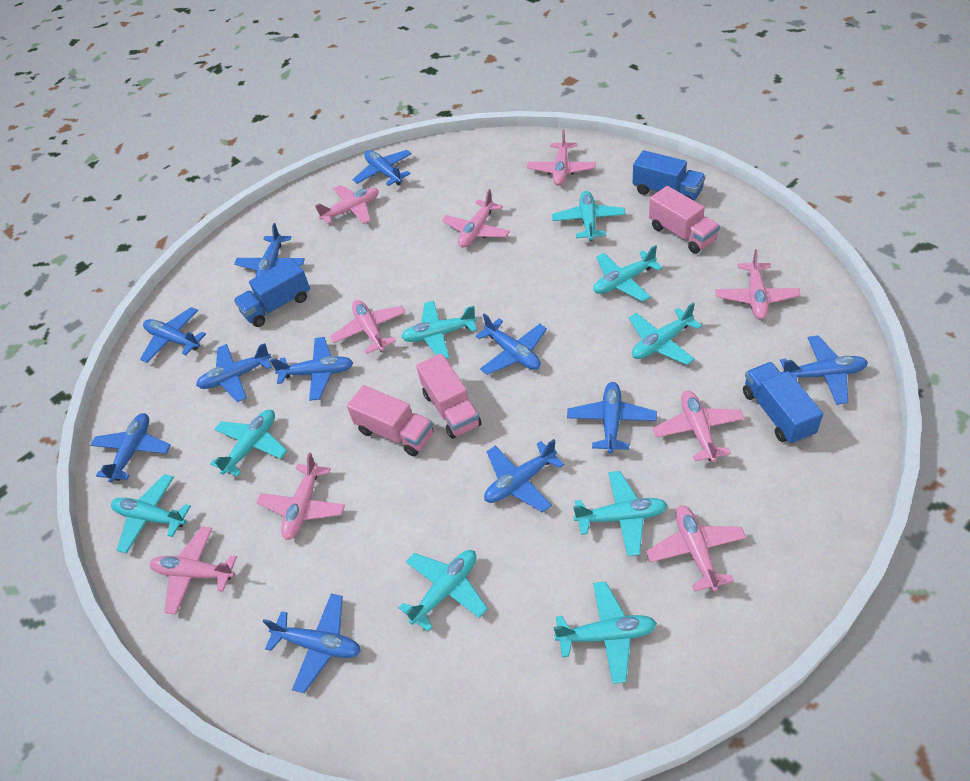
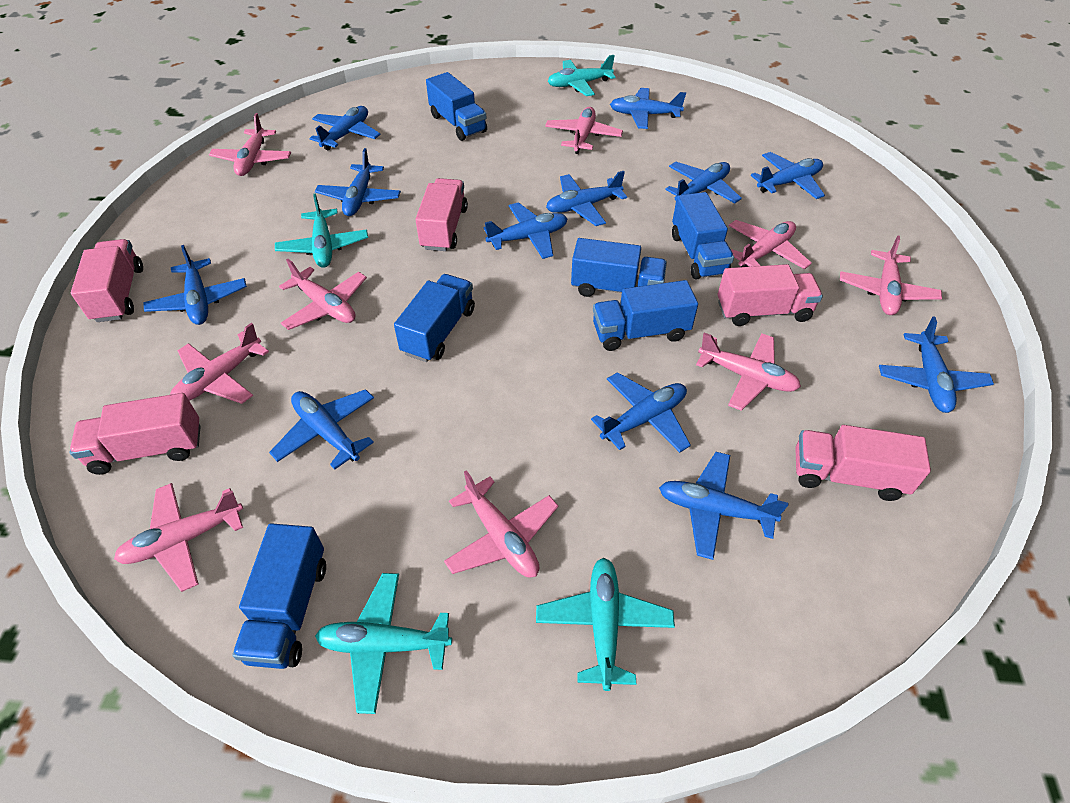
blue plane: 11 -> 12
blue truck: 3 -> 6
pink truck: 3 -> 5
turquoise plane: 9 -> 4

